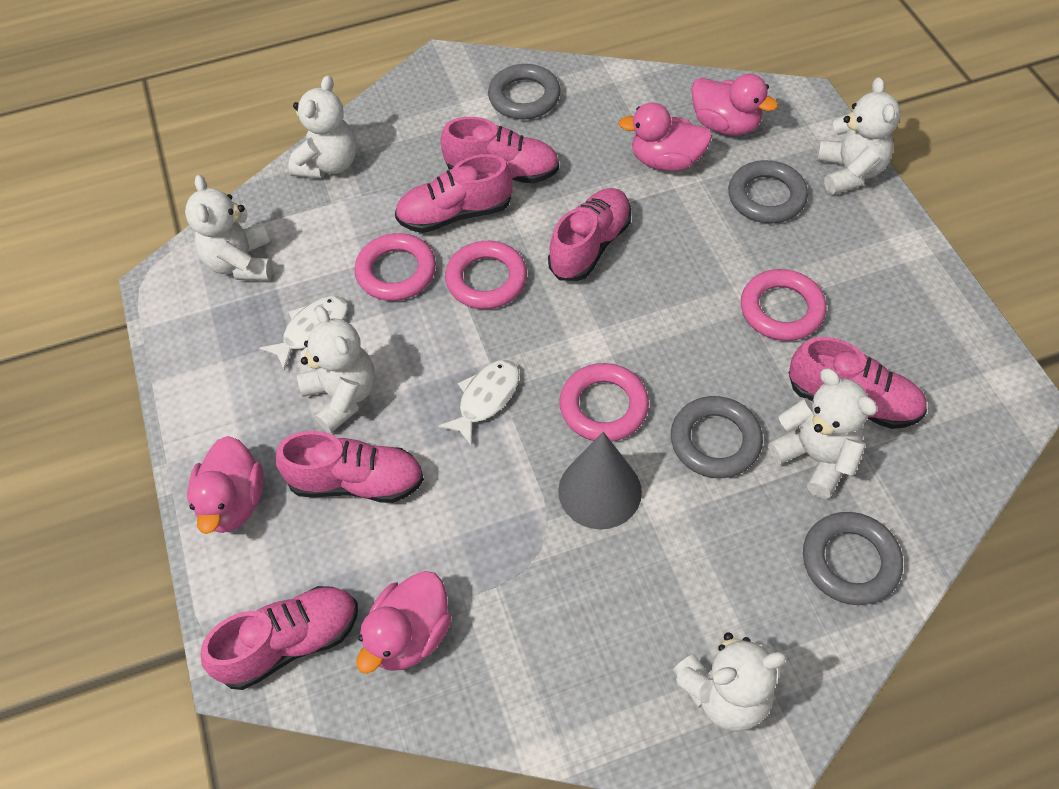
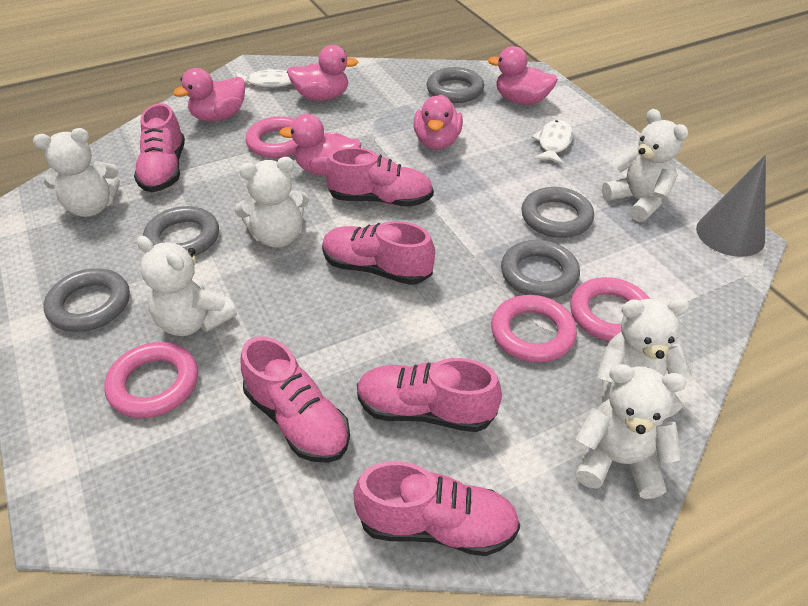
grey ring: 4 -> 5
pink duck: 4 -> 5

